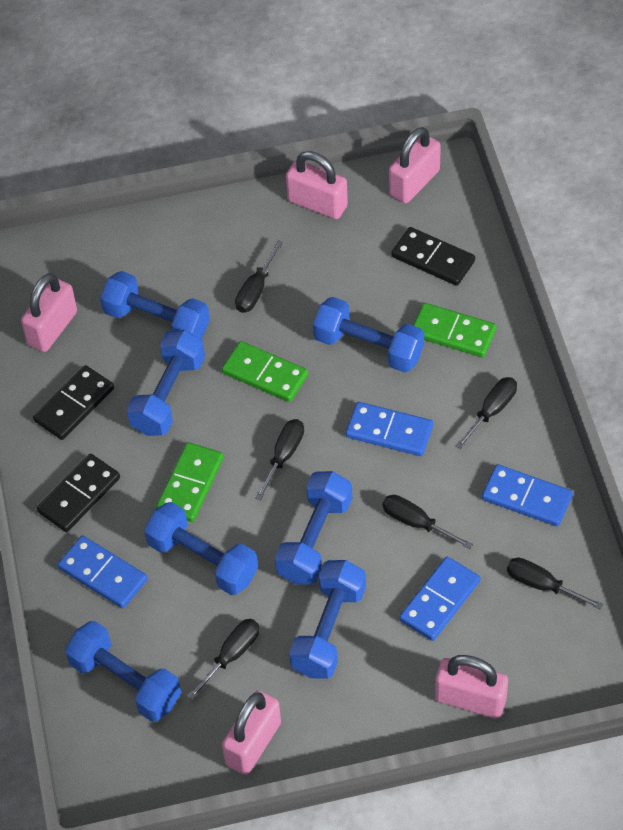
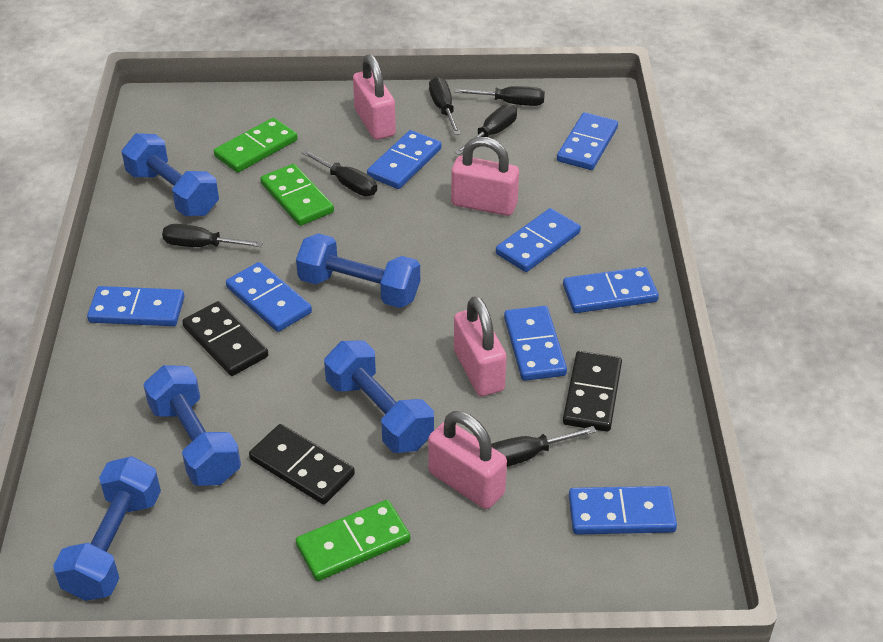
blue domino: 4 -> 8
blue dumbbell: 7 -> 5
pink padlock: 5 -> 4

